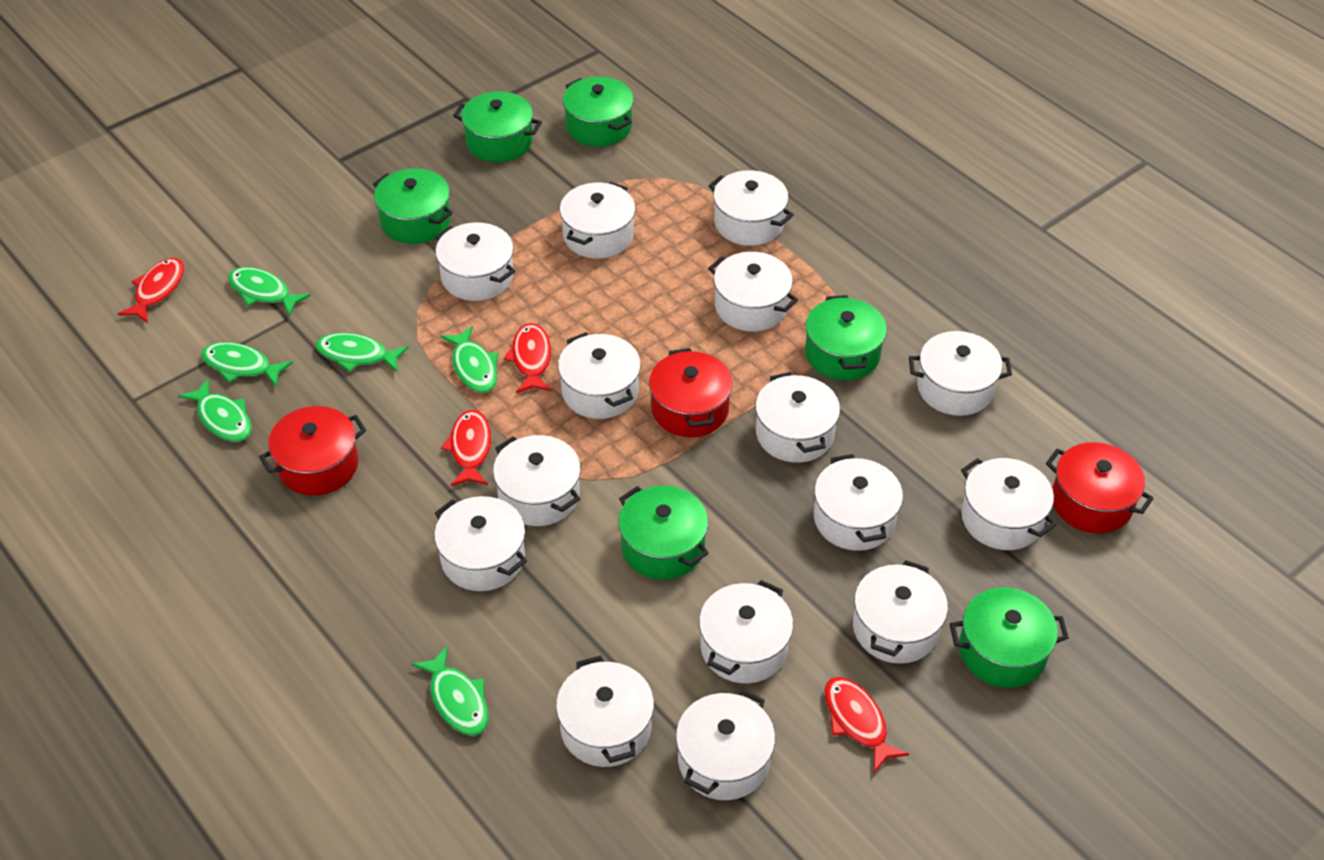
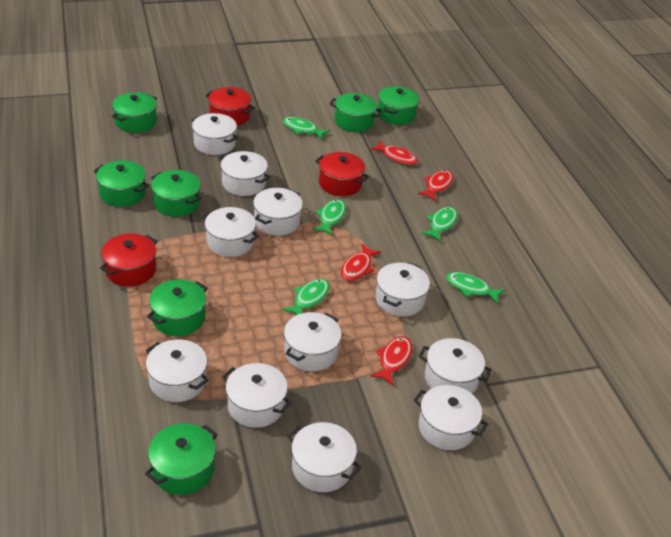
green fish: 6 -> 5
green pot: 6 -> 7
white pot: 15 -> 11

